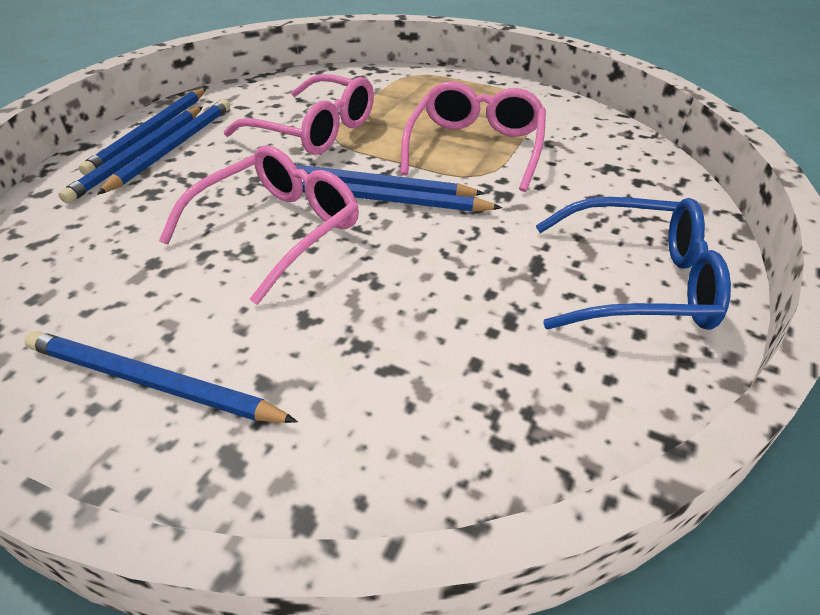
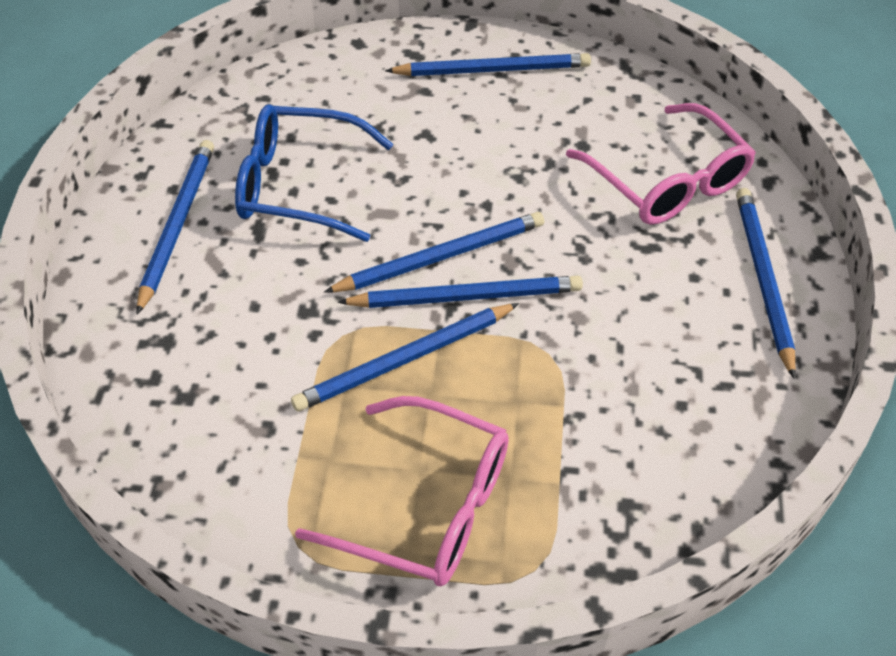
pink glasses: 3 -> 2

